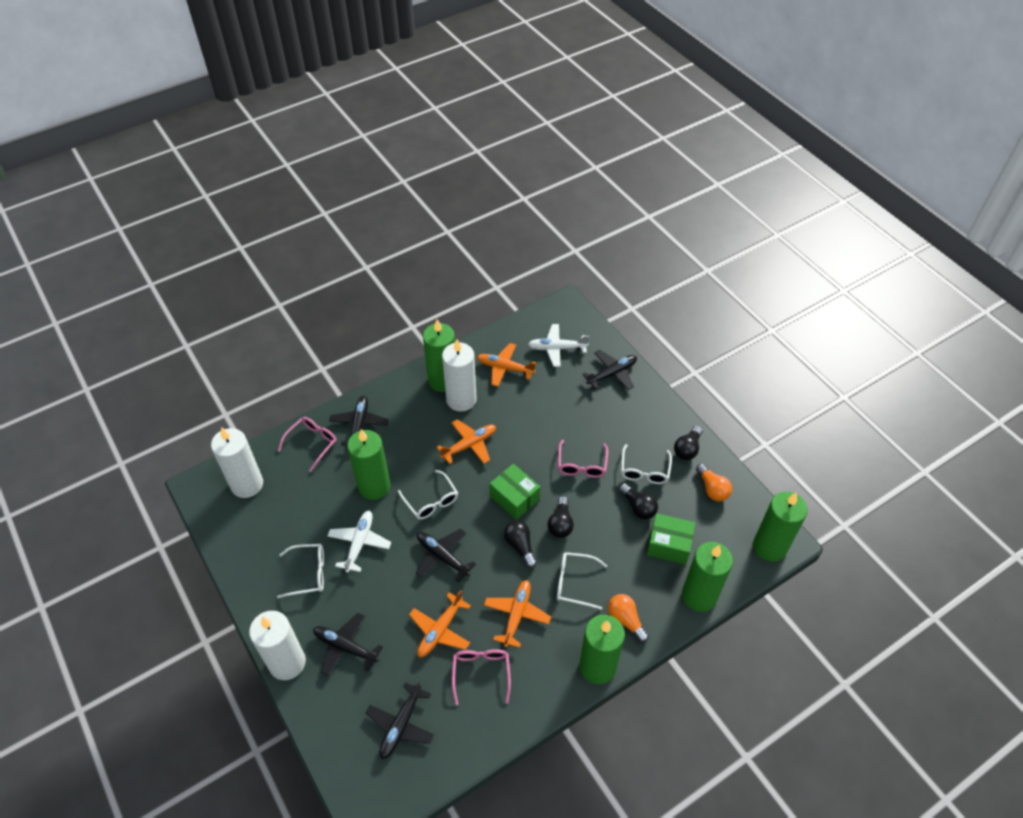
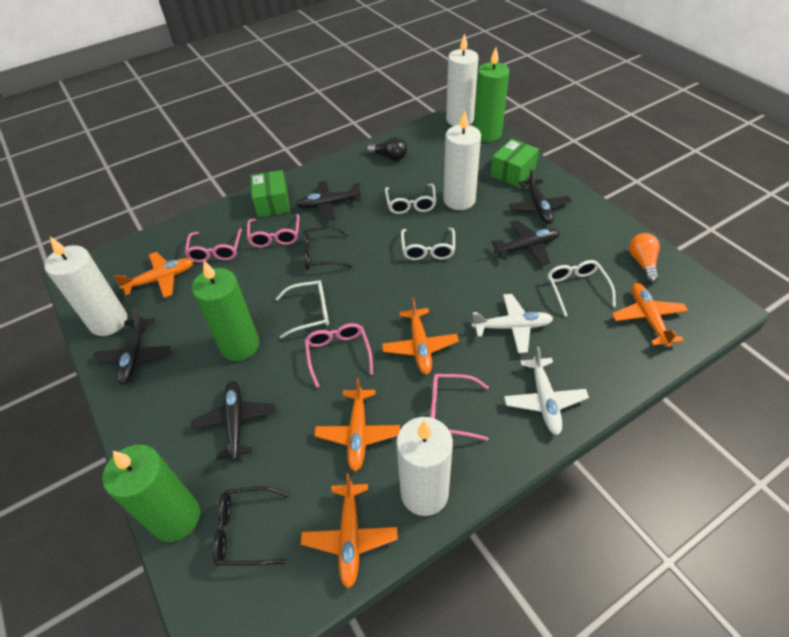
black glasses: 0 -> 2
black light bulb: 4 -> 1
green candle: 5 -> 3
orange light bulb: 2 -> 1
orange plane: 4 -> 5
pink glasses: 3 -> 4
white candle: 3 -> 4

